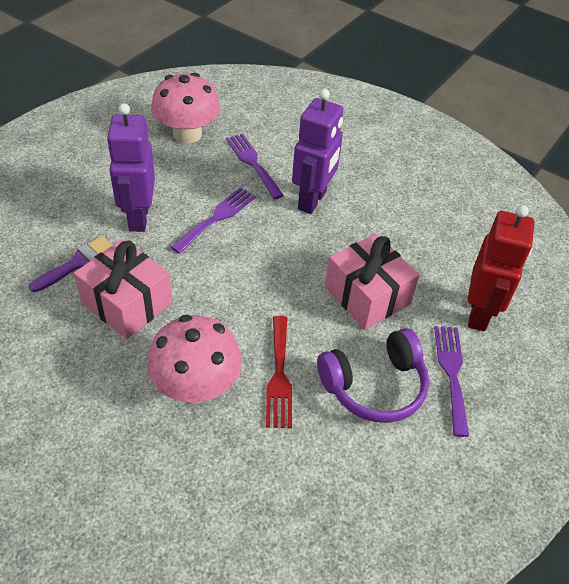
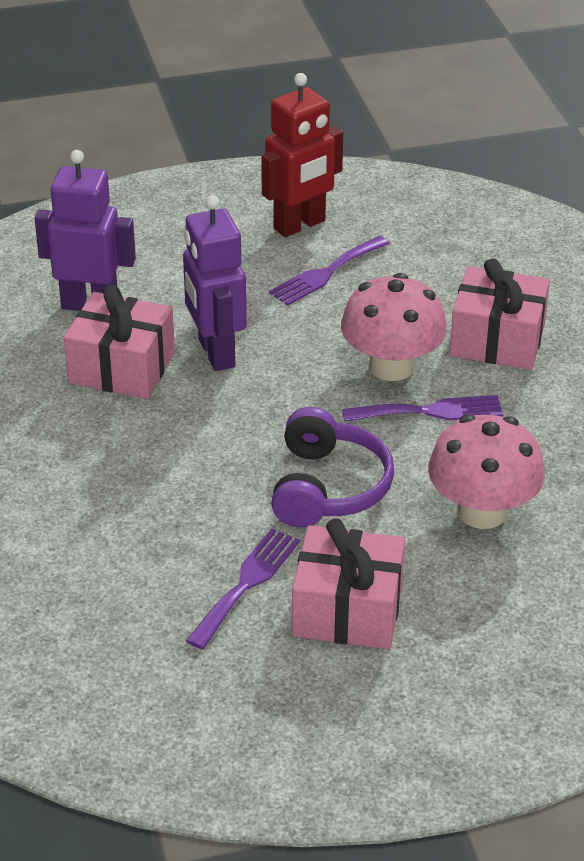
pink gift: 2 -> 3
purple brush: 1 -> 0
red fork: 1 -> 0

